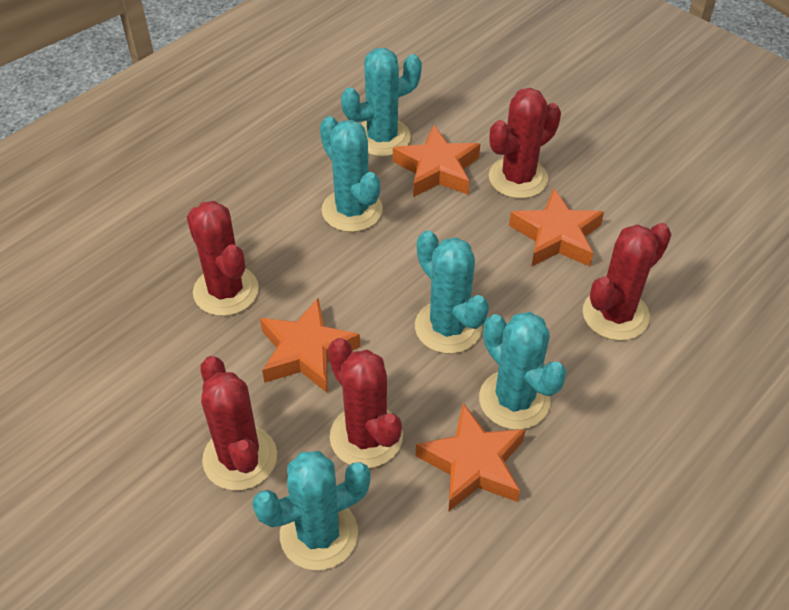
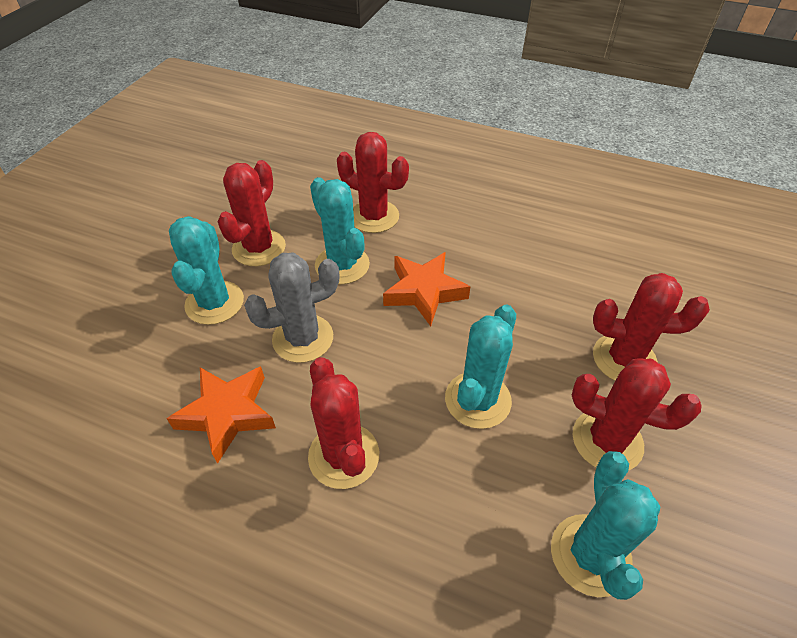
grey cactus: 0 -> 1
orange star: 4 -> 2
turquoise cactus: 5 -> 4

